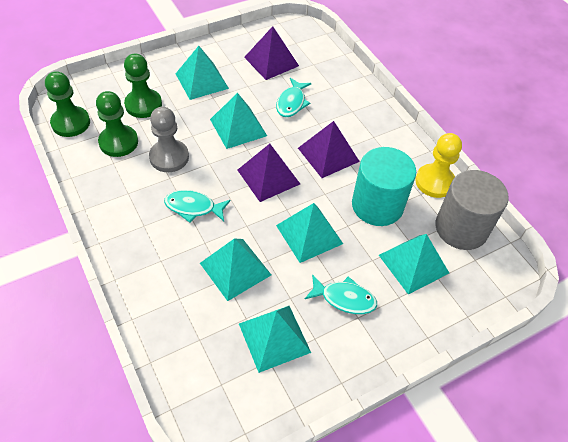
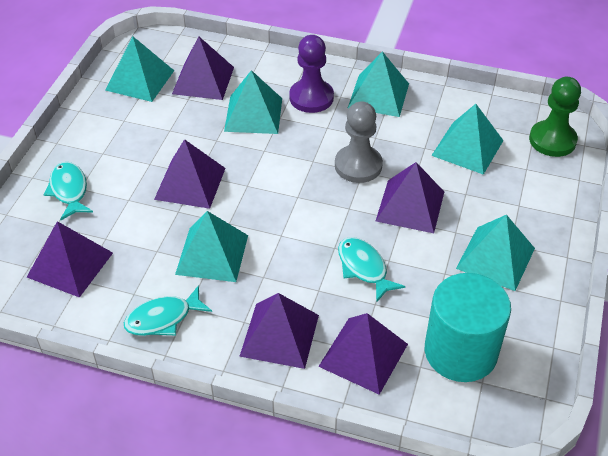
green pawn: 3 -> 1
grey cylinder: 1 -> 0
purple pawn: 0 -> 1
purple pyramid: 3 -> 6
yellow pawn: 1 -> 0

